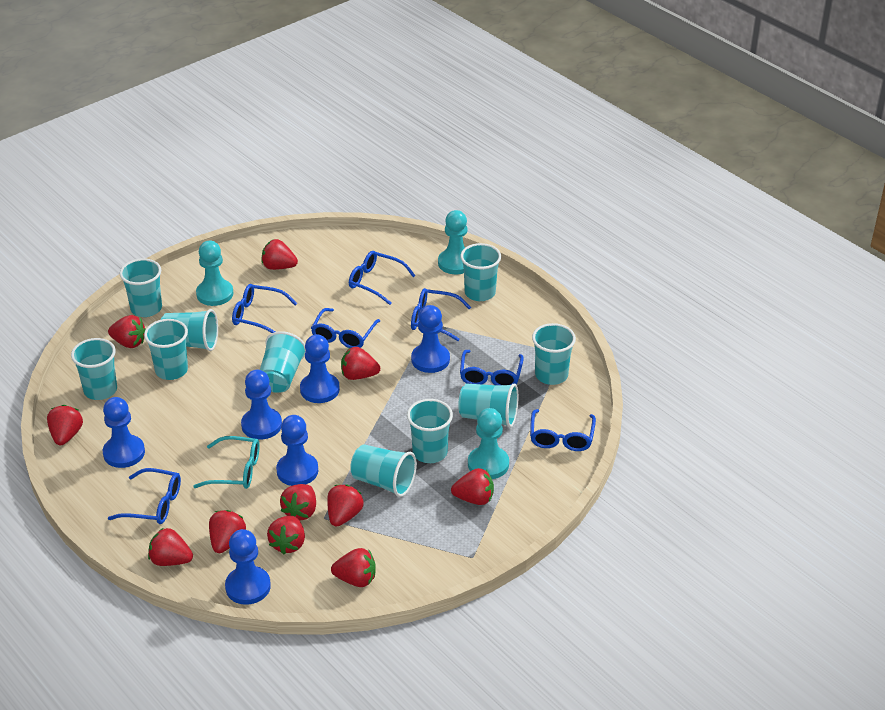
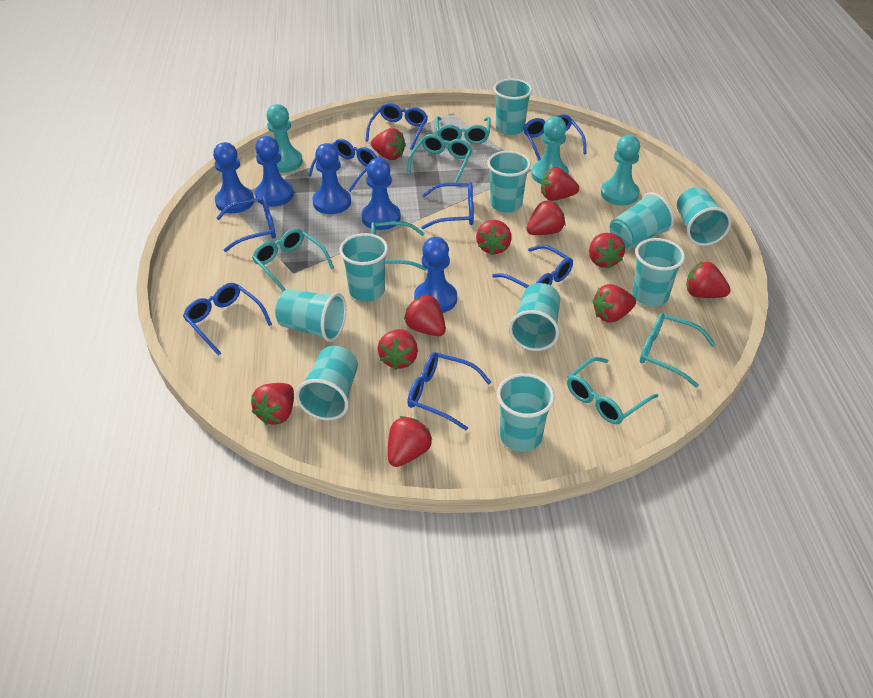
blue glasses: 7 -> 8
blue pawn: 6 -> 5
turquoise glasses: 1 -> 6

